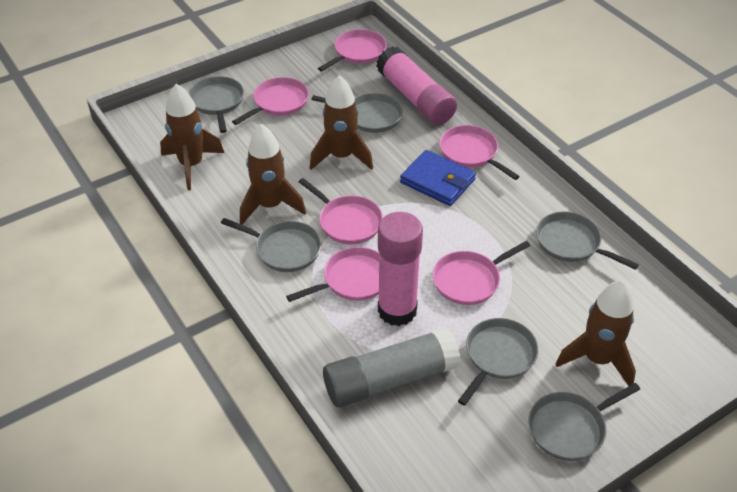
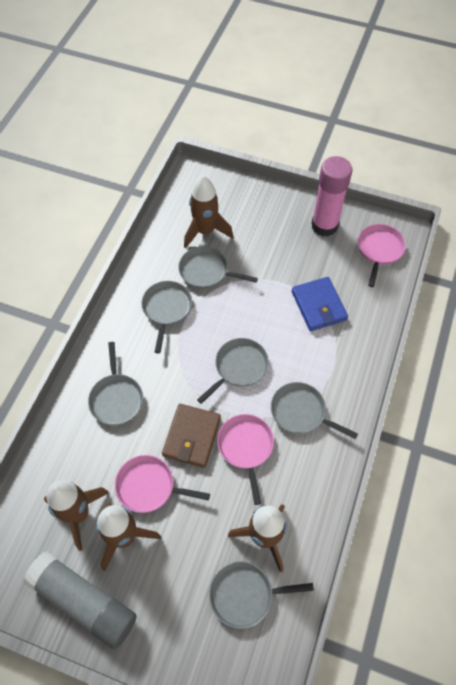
brown wallet: 0 -> 1
pink glue stick: 2 -> 1
pink pan: 6 -> 3

